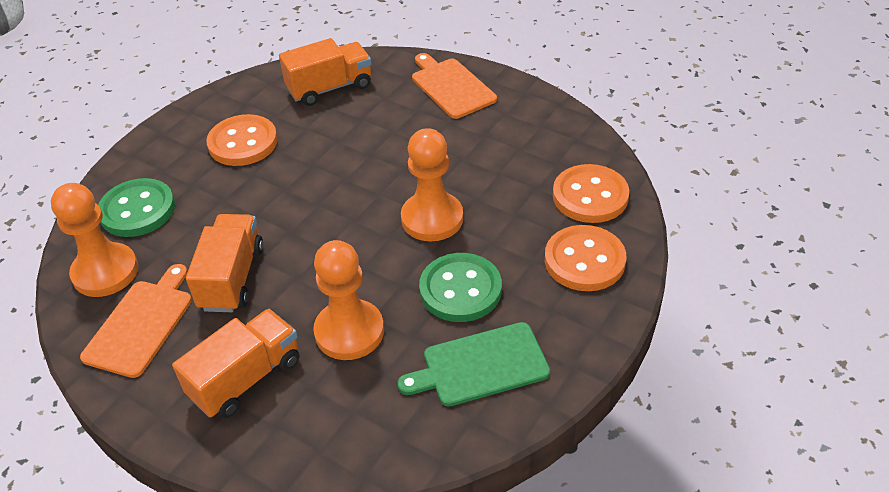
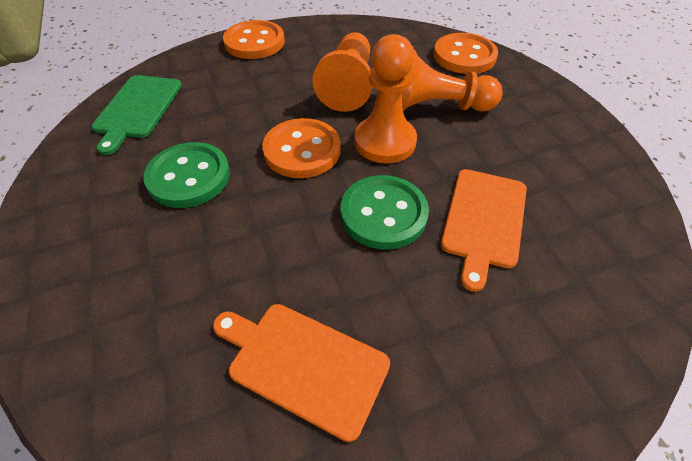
orange truck: 3 -> 0

